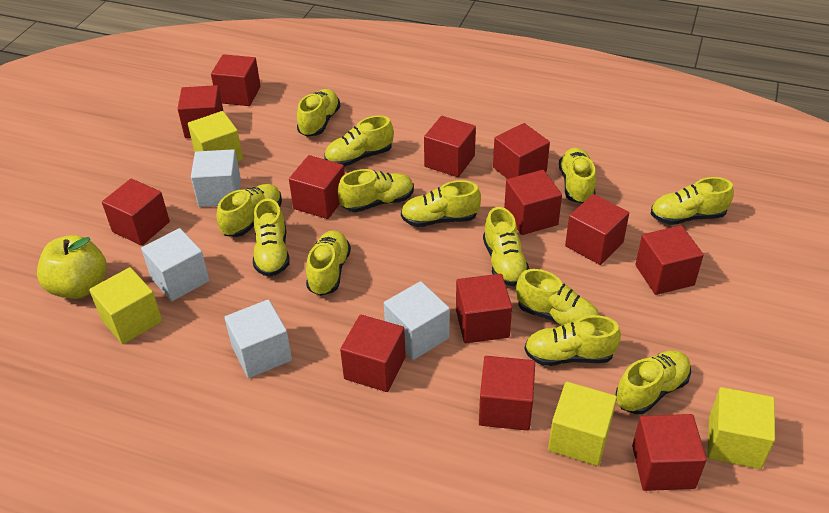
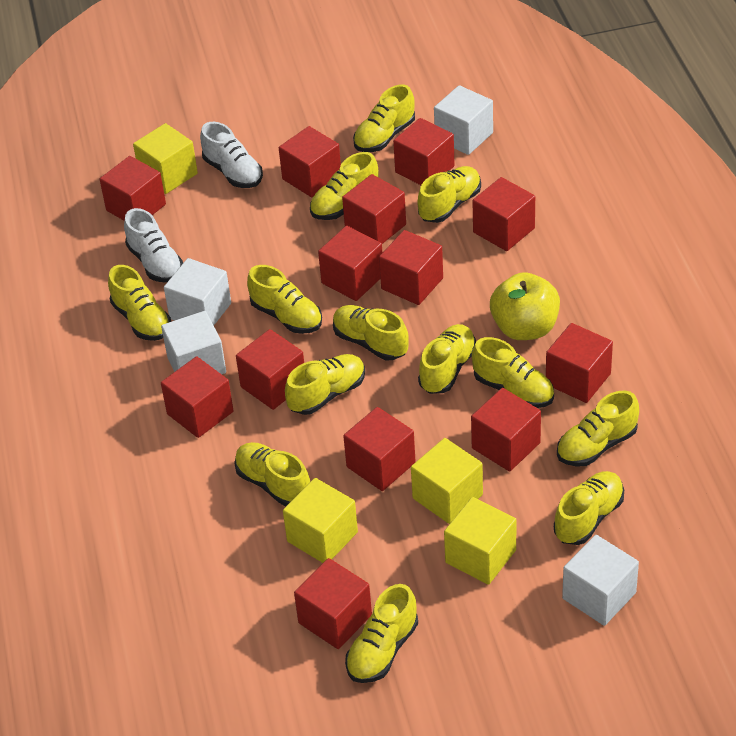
white shoe: 0 -> 2

